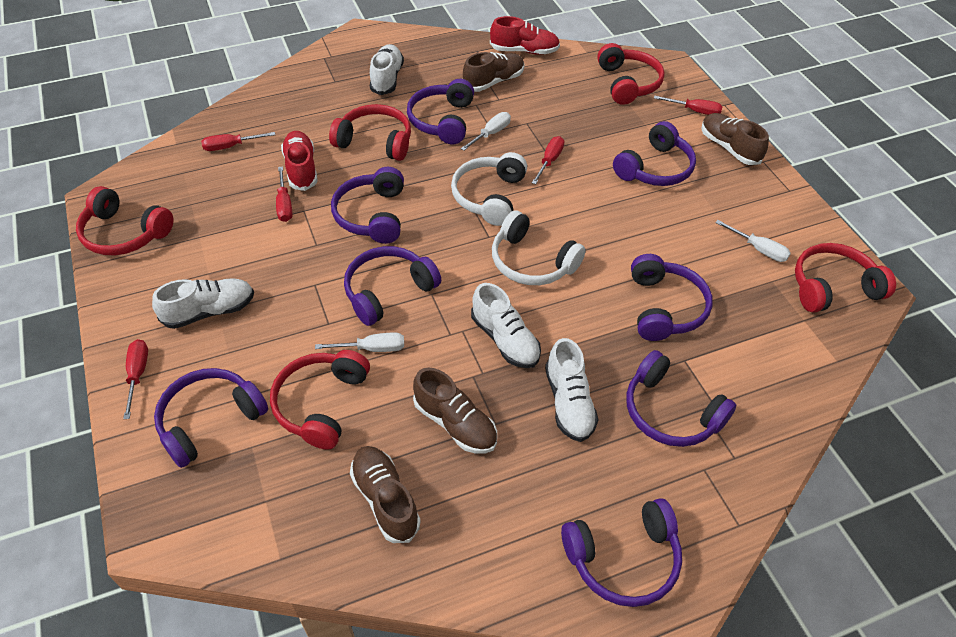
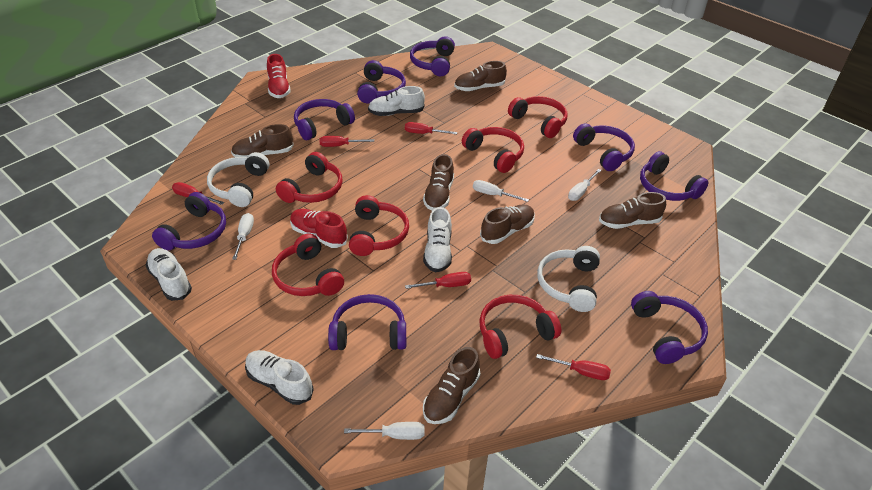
brown shoe: 4 -> 6
red headphones: 5 -> 6
white screwdriver: 3 -> 4

